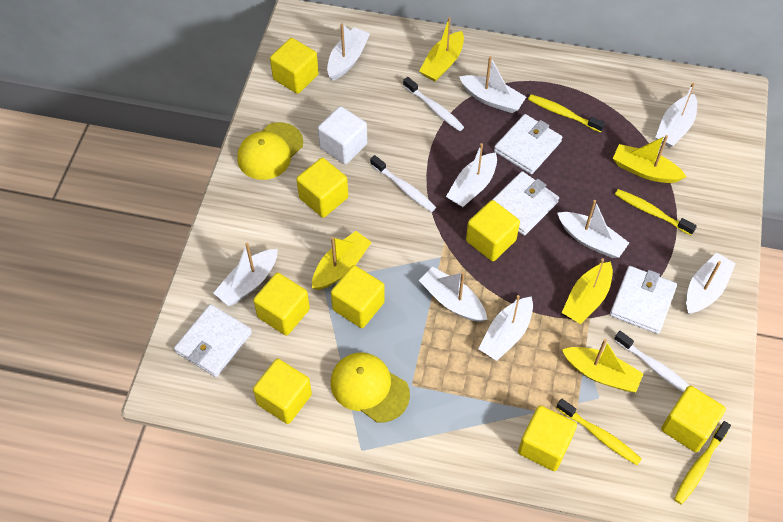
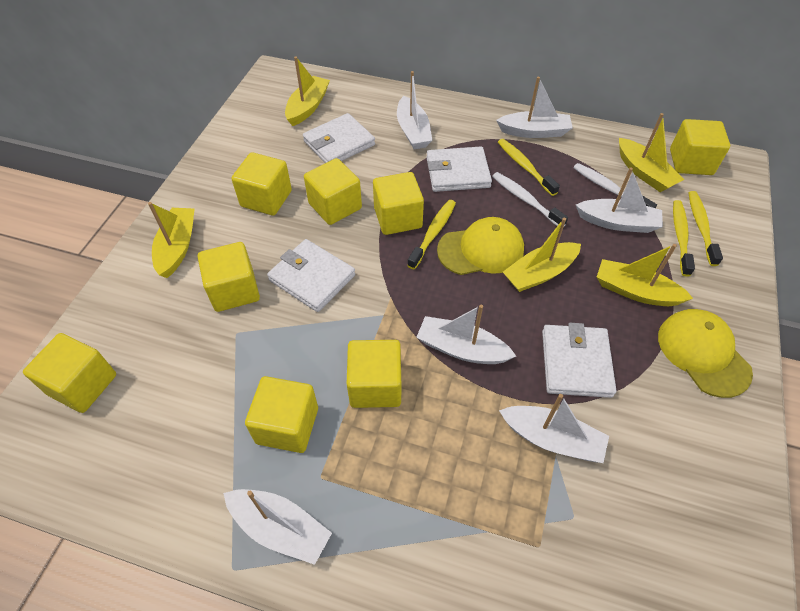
white boat: 9 -> 6
white cube: 1 -> 0
white toothbrush: 3 -> 2

